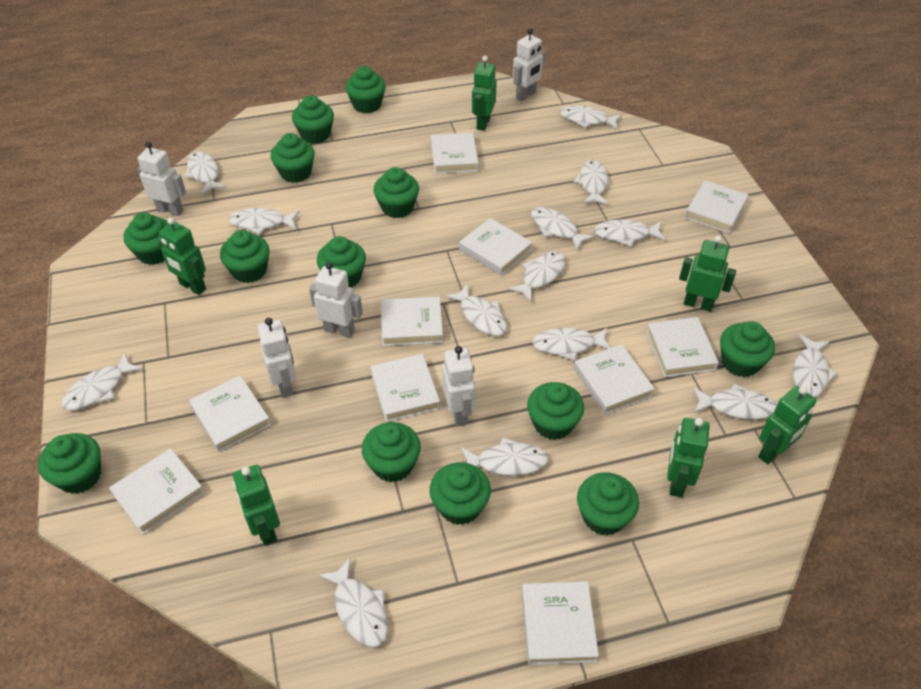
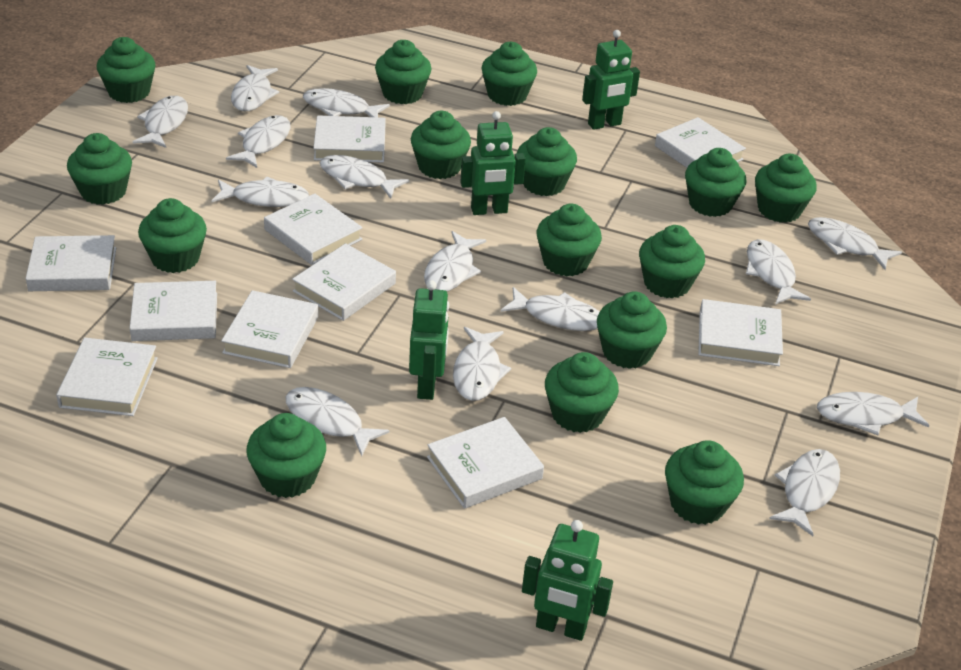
green cupcake: 13 -> 15
green robot: 6 -> 4
white robot: 5 -> 0

